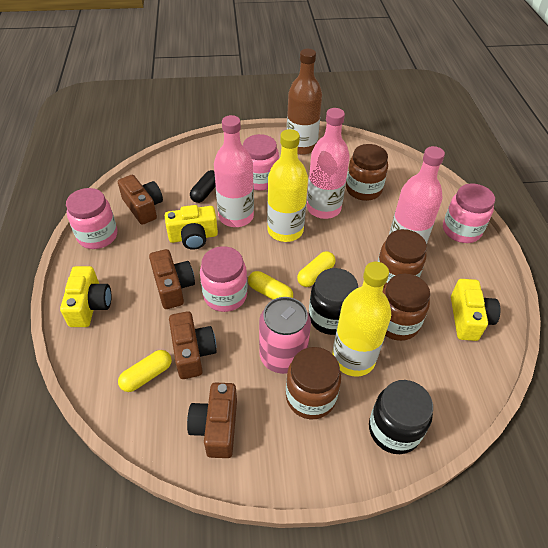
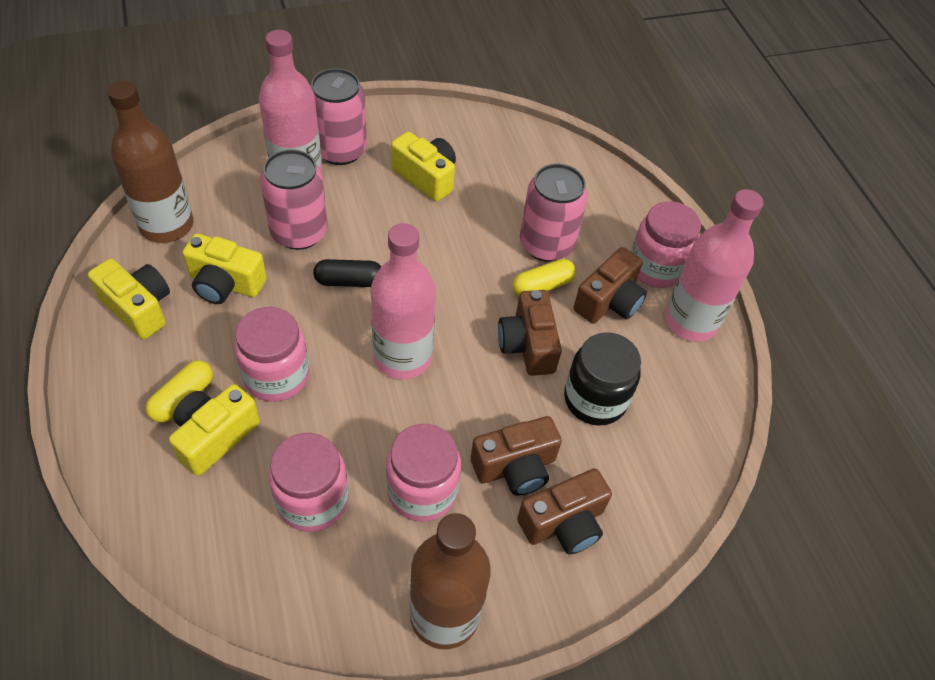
black jar: 2 -> 1
brown bottle: 1 -> 2
brown jar: 4 -> 0
pink can: 1 -> 3
yellow bottle: 2 -> 0
yellow camera: 3 -> 4
yellow capsule: 3 -> 2

